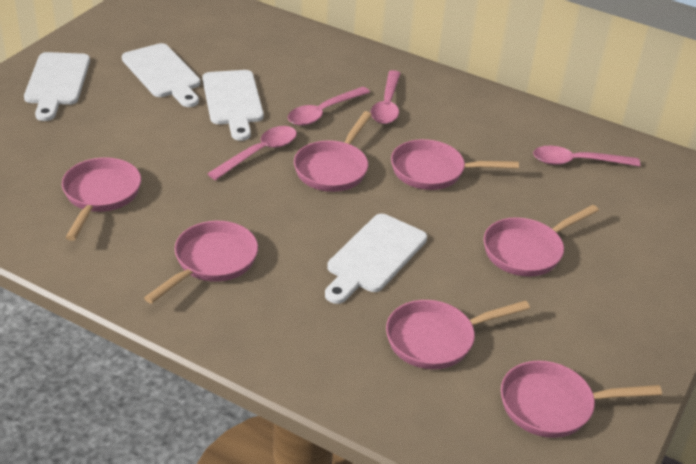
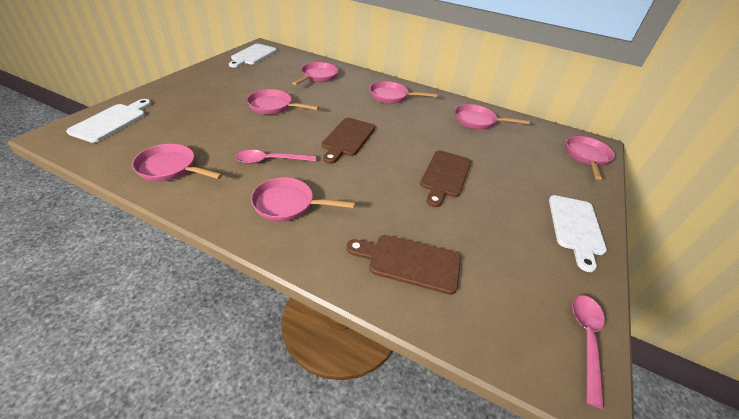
brown cutting board: 0 -> 3
pink spoon: 4 -> 2
white cutting board: 4 -> 3

